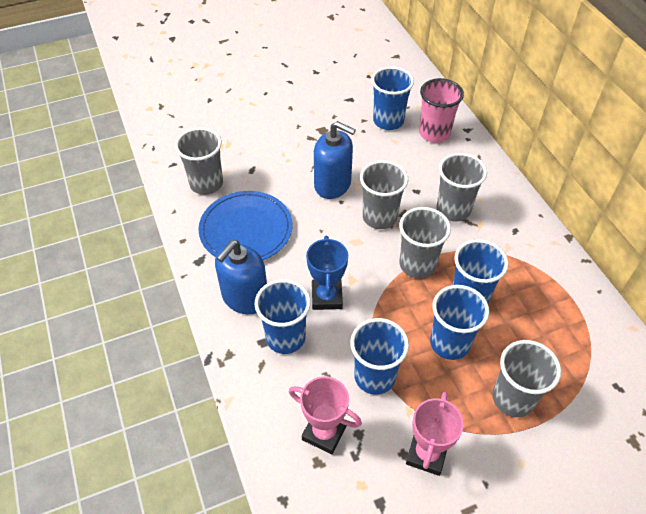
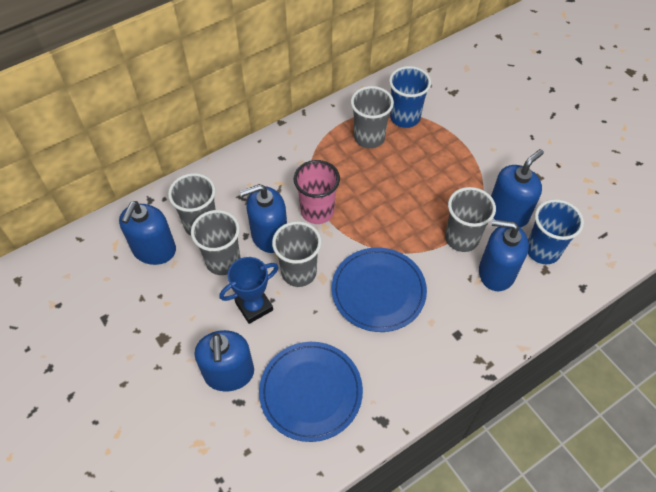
blue cup: 5 -> 2
blue plate: 1 -> 2
blue soap dispenser: 2 -> 5
pink trophy: 2 -> 0

